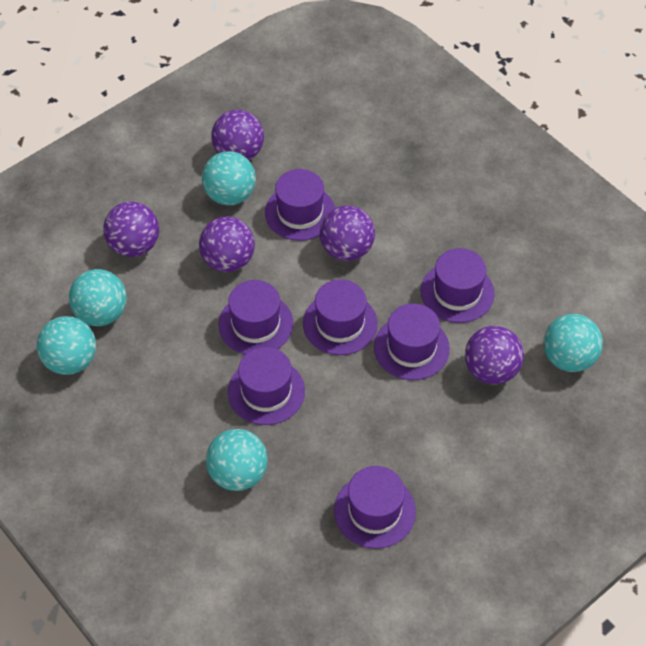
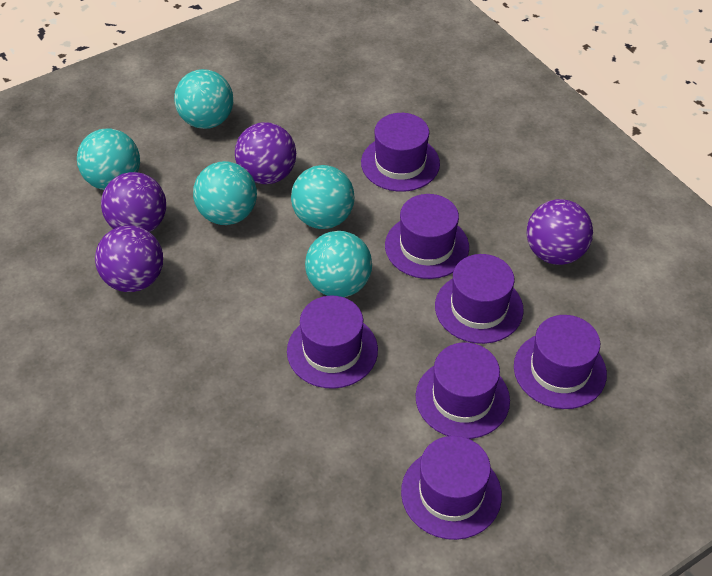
purple ball: 5 -> 4

